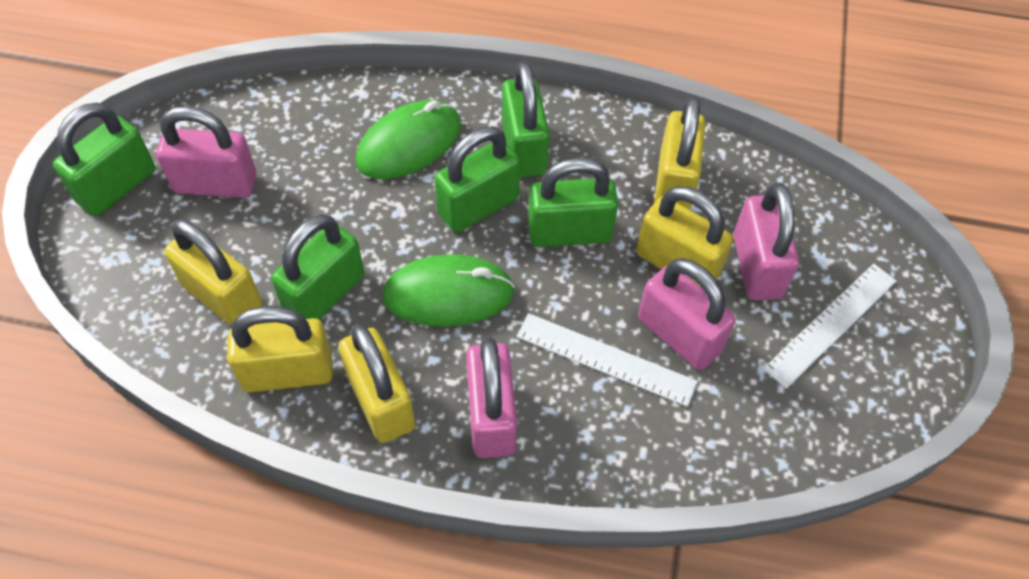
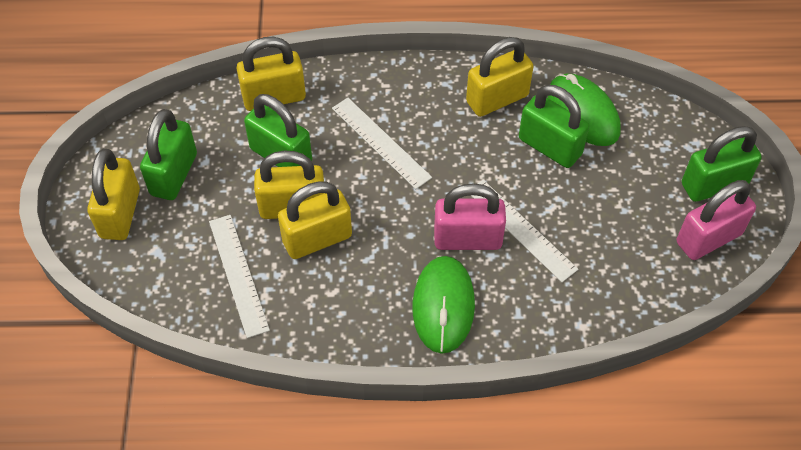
green padlock: 5 -> 4
pink padlock: 4 -> 2
white ruler: 2 -> 3

